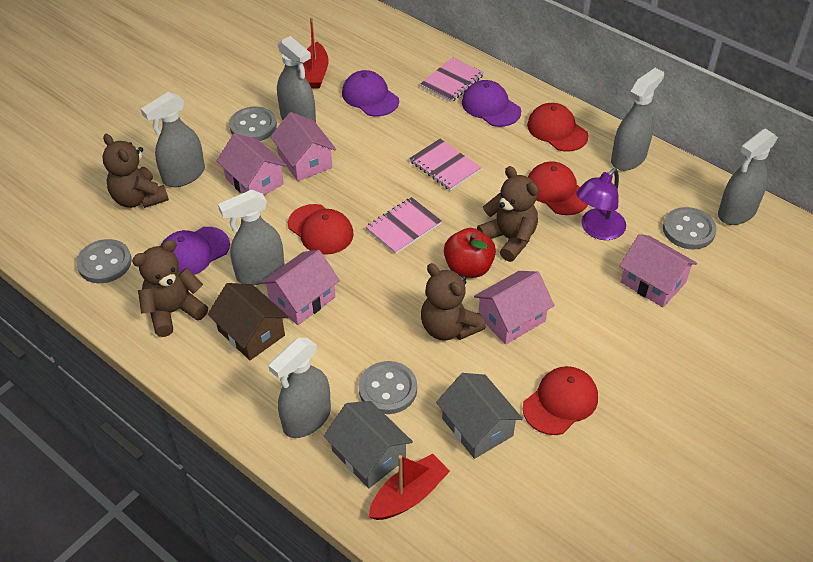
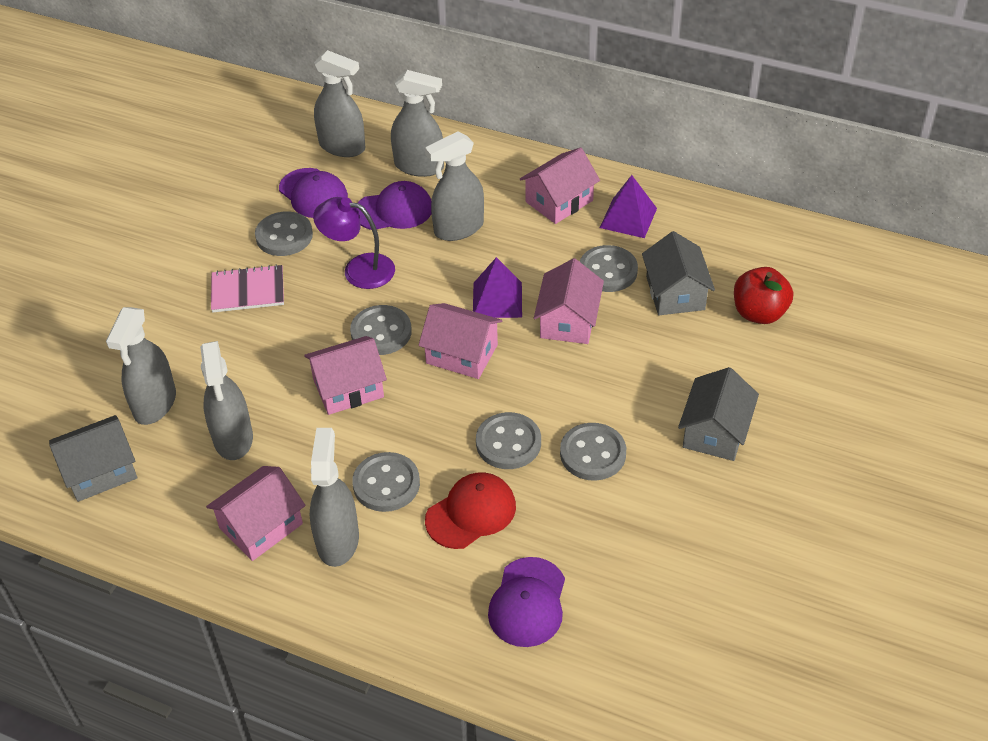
brown house: 1 -> 0
brown teddy bear: 4 -> 0
grey button: 4 -> 6
grey house: 2 -> 3
pink notebook: 3 -> 1
purple pyramid: 0 -> 2
red boat: 2 -> 0
red cap: 4 -> 1

